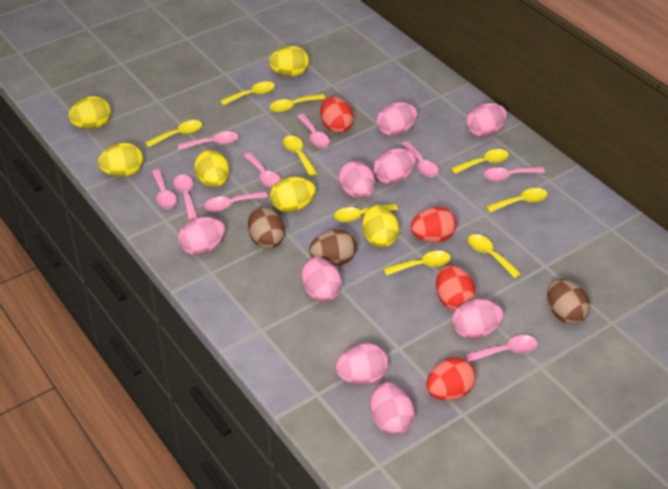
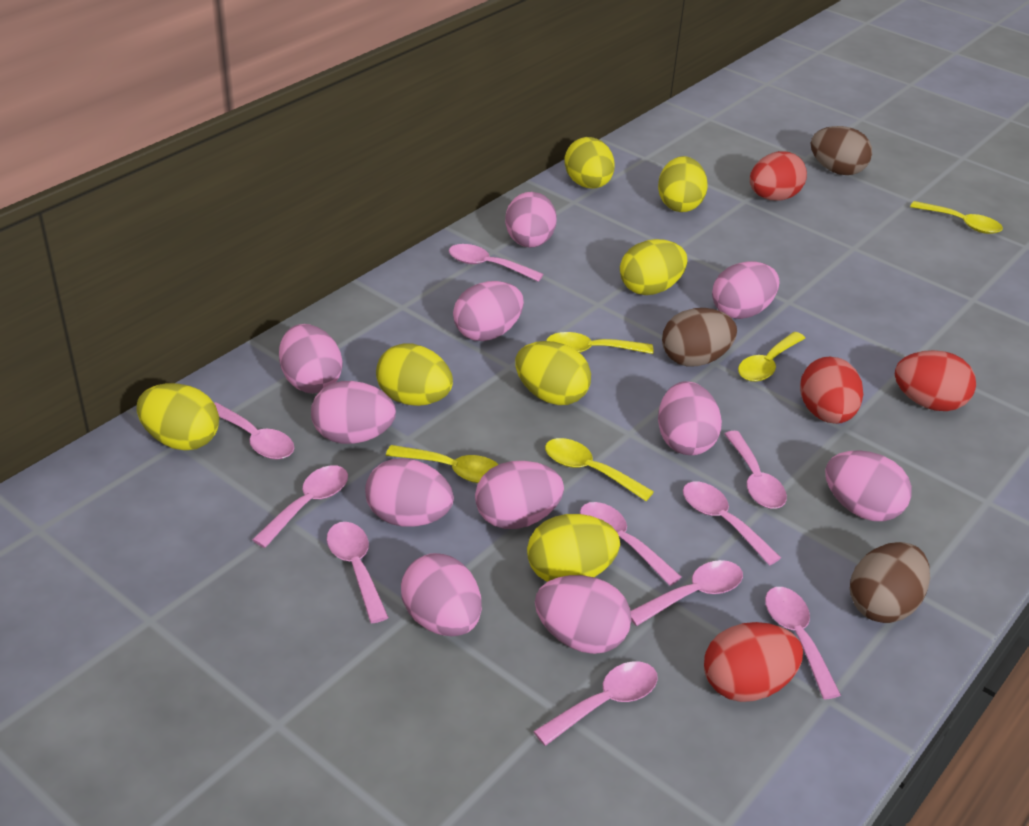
pink egg: 9 -> 11
pink spoon: 9 -> 10
yellow egg: 6 -> 7
yellow spoon: 9 -> 5

